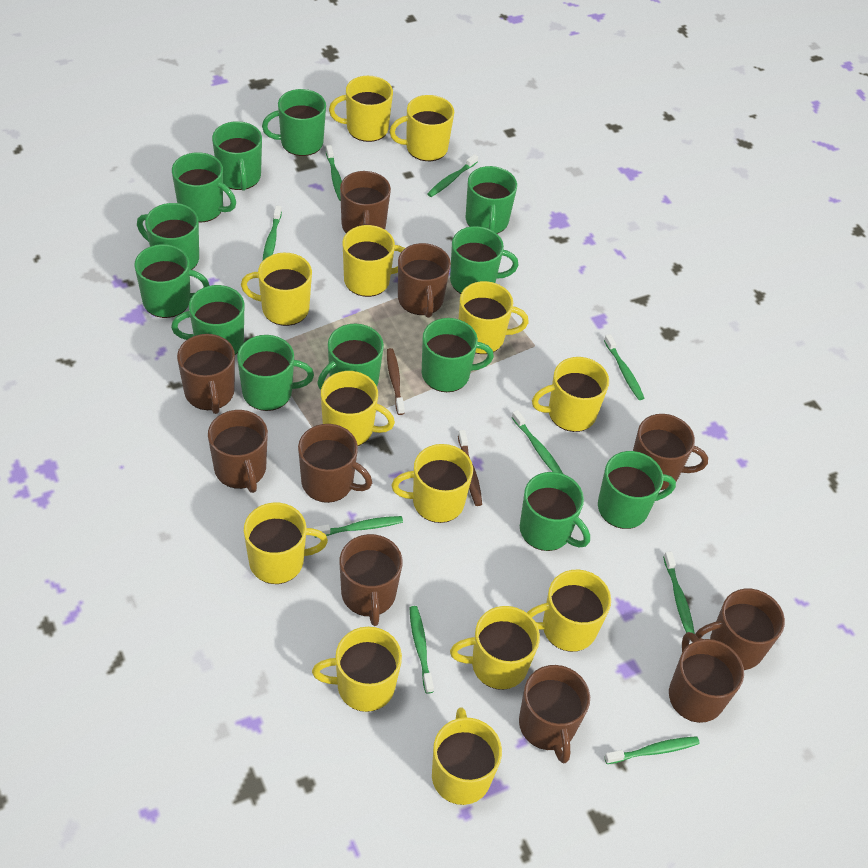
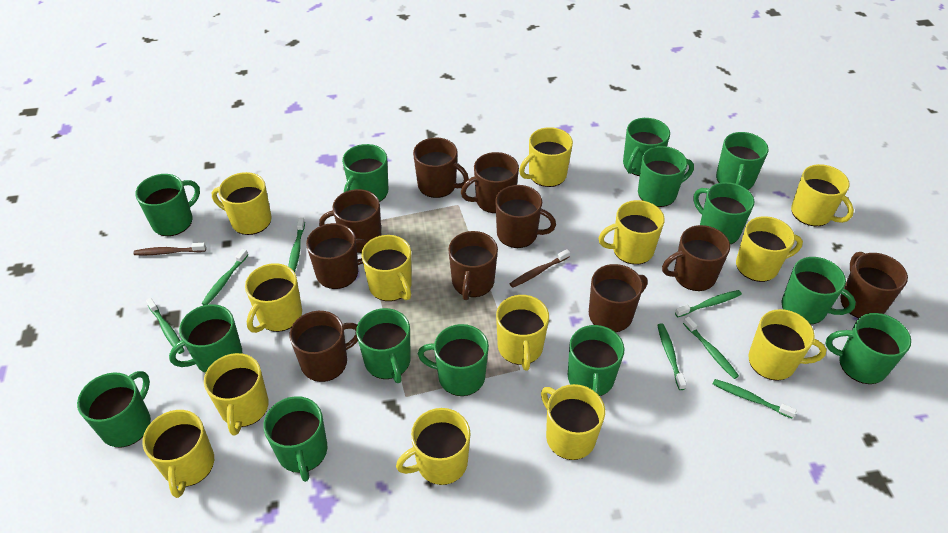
green mug: 13 -> 14
green toothbrush: 9 -> 7

